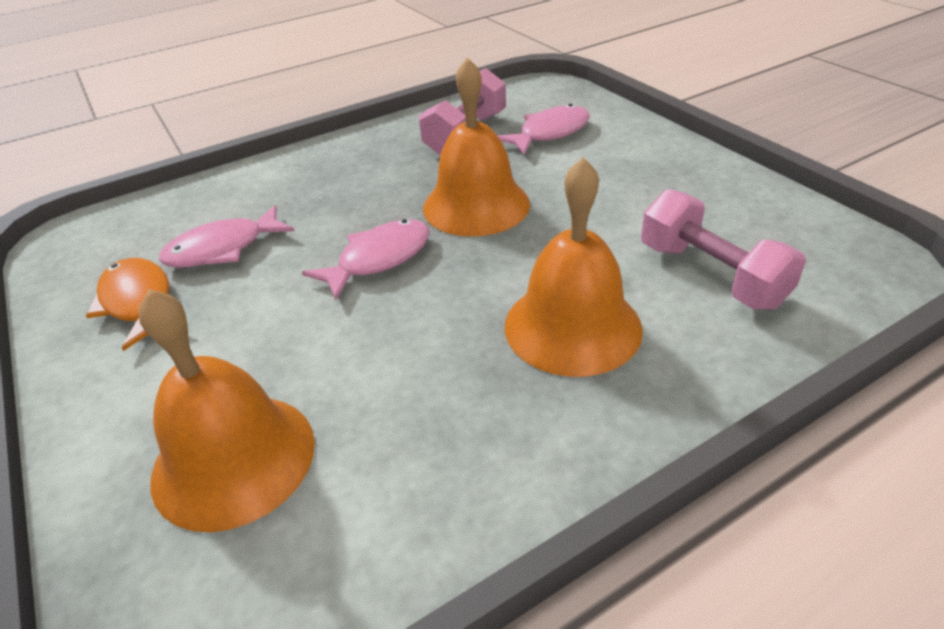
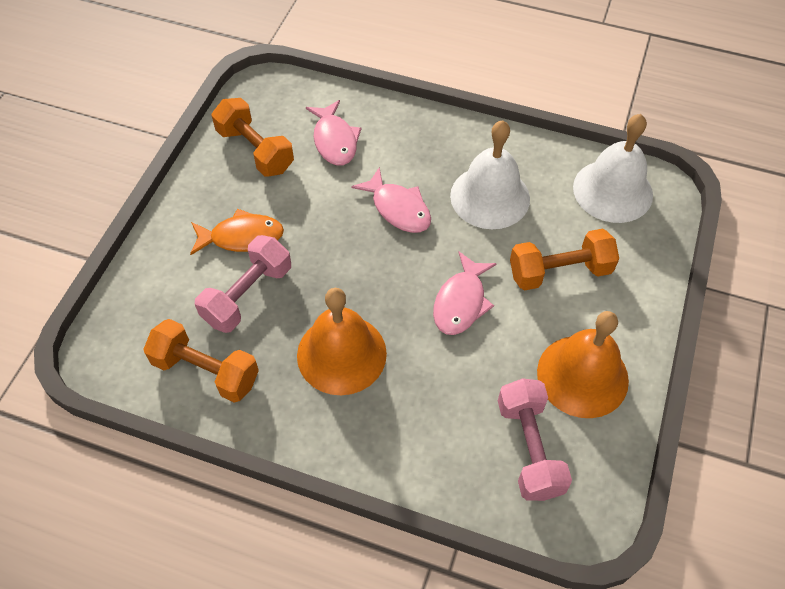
orange bell: 3 -> 2
orange dumbbell: 0 -> 3
white bell: 0 -> 2

